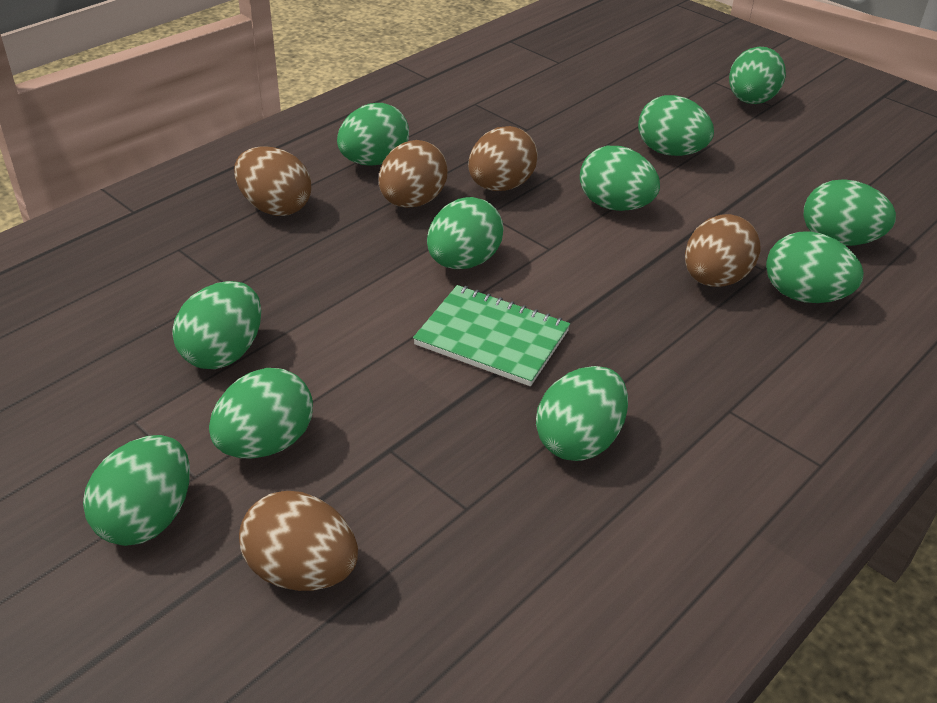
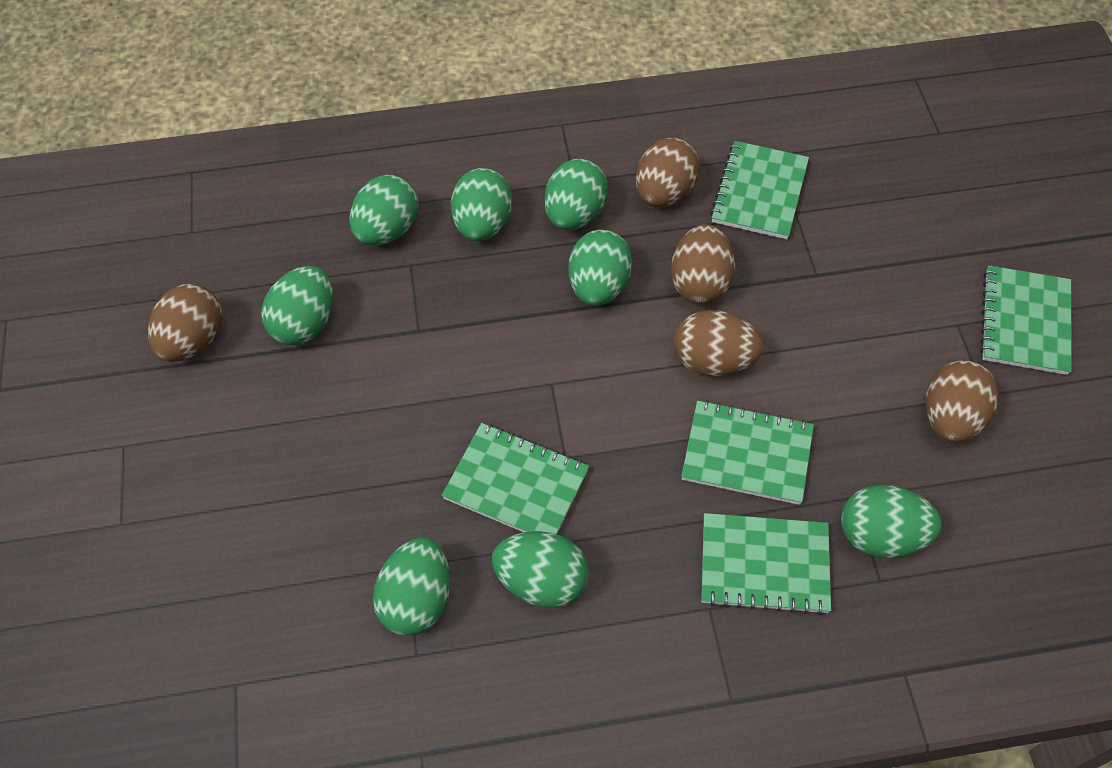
green egg: 11 -> 8
green notebook: 1 -> 5

